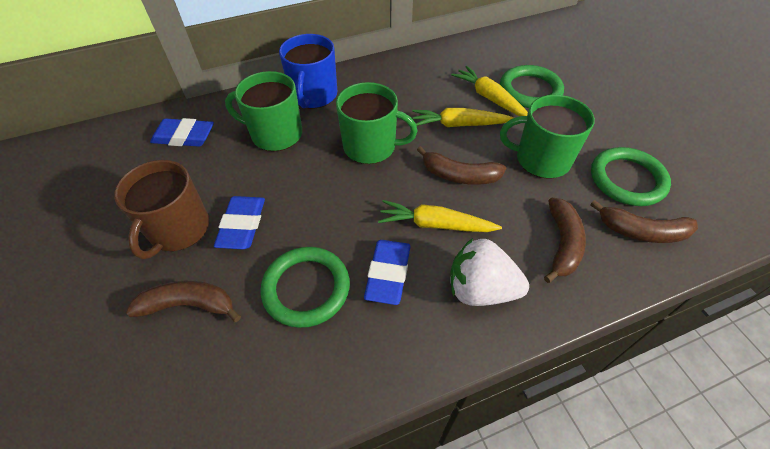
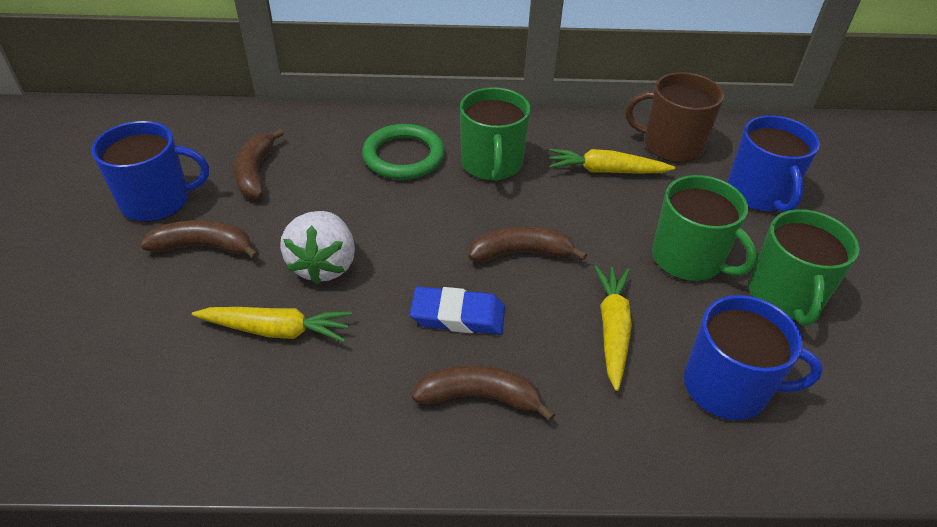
blue eraser: 3 -> 1
blue mug: 1 -> 3
green ring: 3 -> 1

